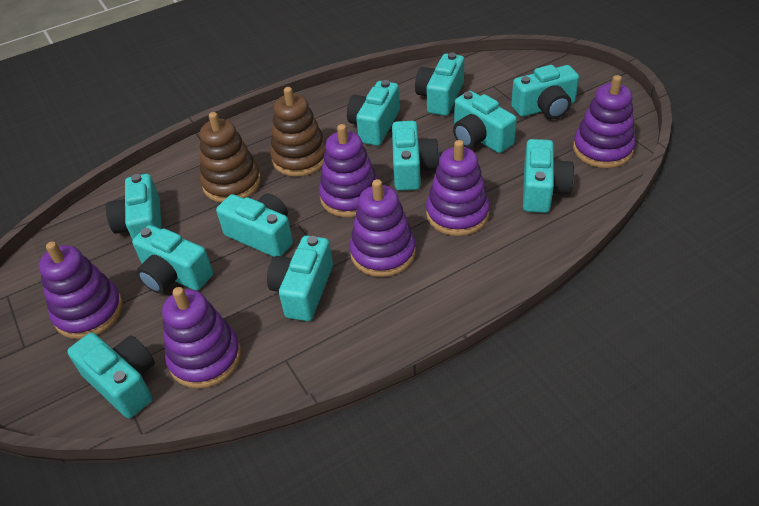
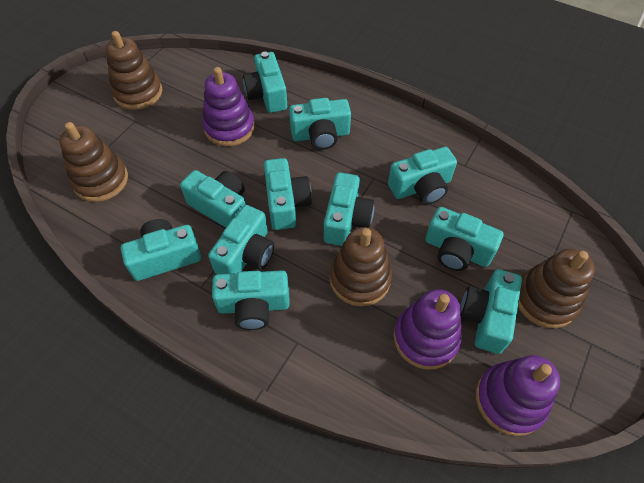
brown stacking toy: 2 -> 4
purple stacking toy: 6 -> 3

